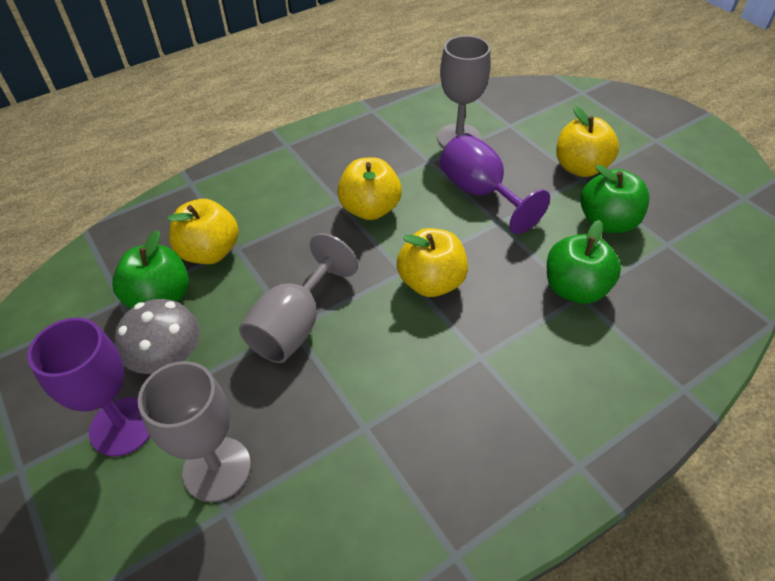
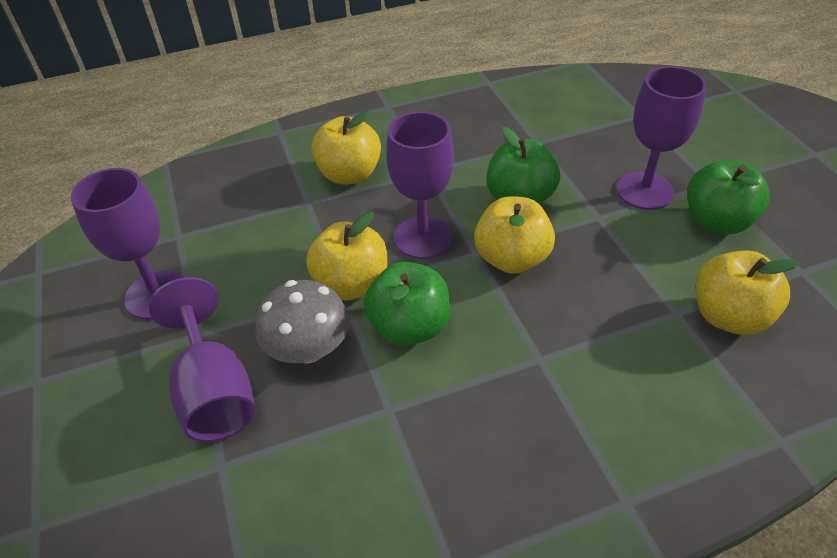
grey goblet: 3 -> 0
purple goblet: 2 -> 4

